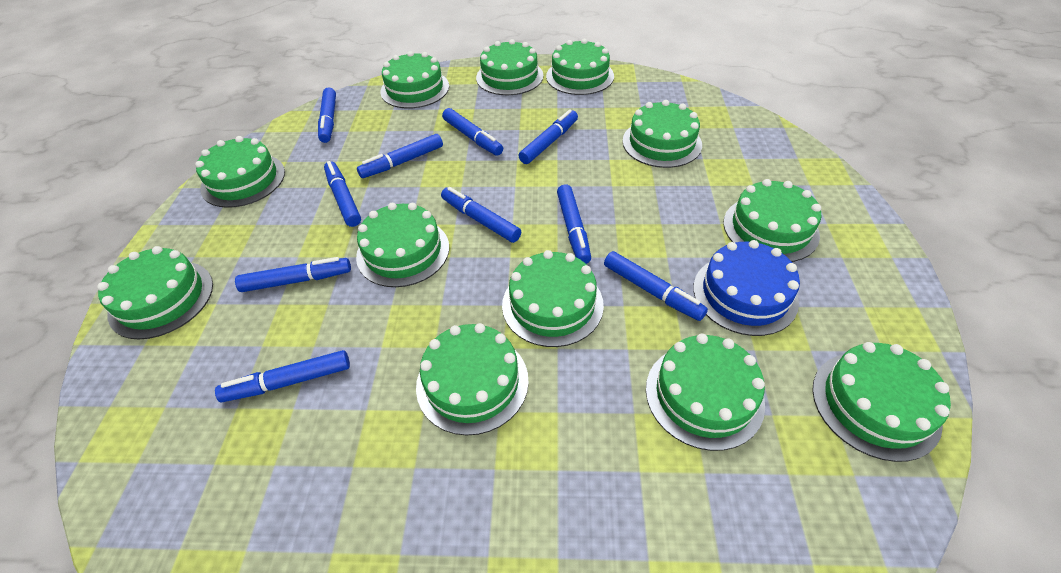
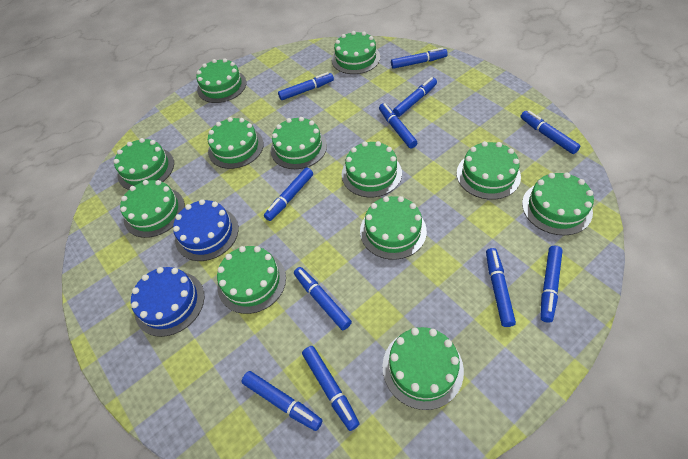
blue cake: 1 -> 2
blue marker: 10 -> 11

